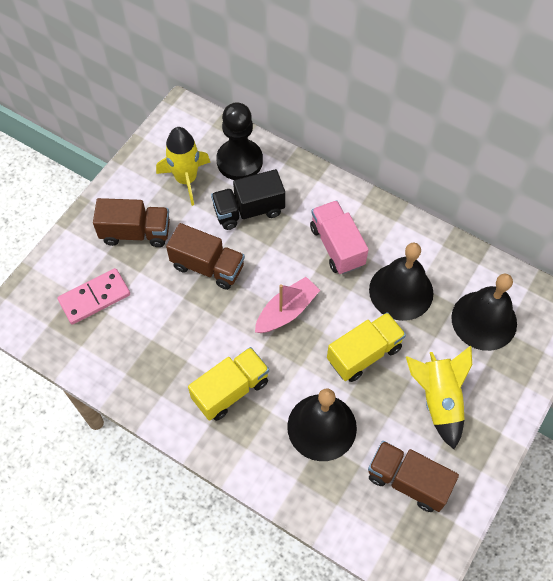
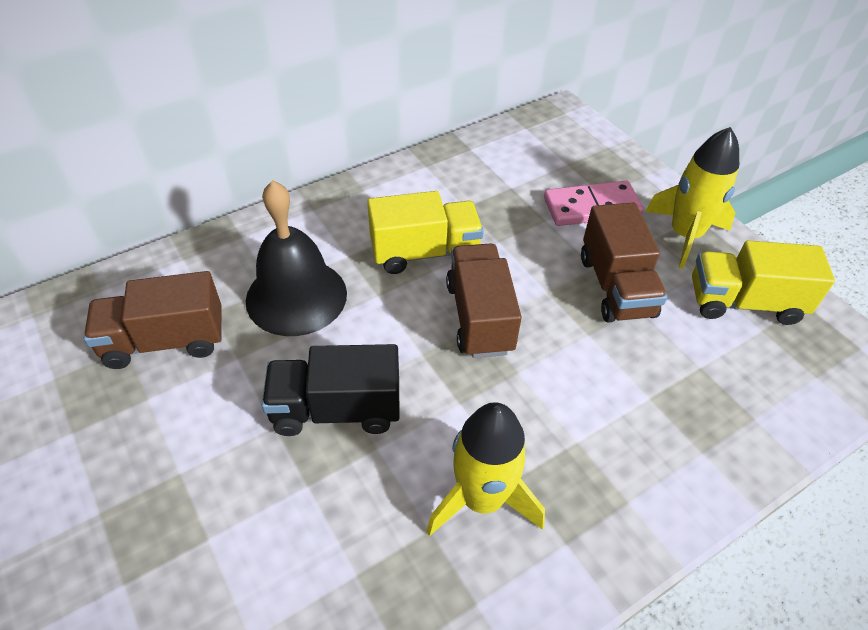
black bell: 3 -> 1
black pawn: 1 -> 0
pink boat: 1 -> 0
pink truck: 1 -> 0

